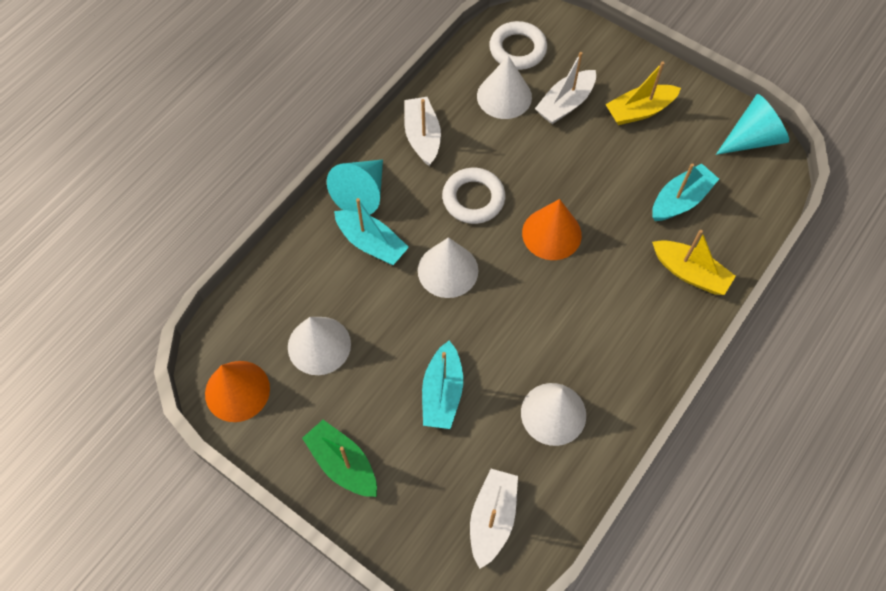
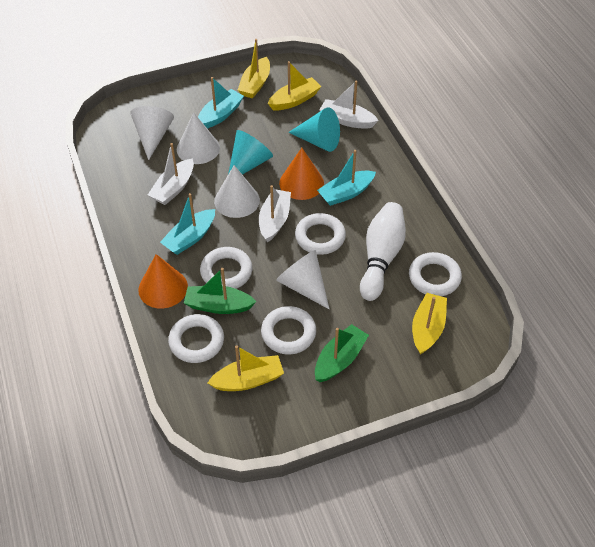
green boat: 1 -> 2
white bowling pin: 0 -> 1
white ring: 2 -> 5
yellow boat: 2 -> 4

